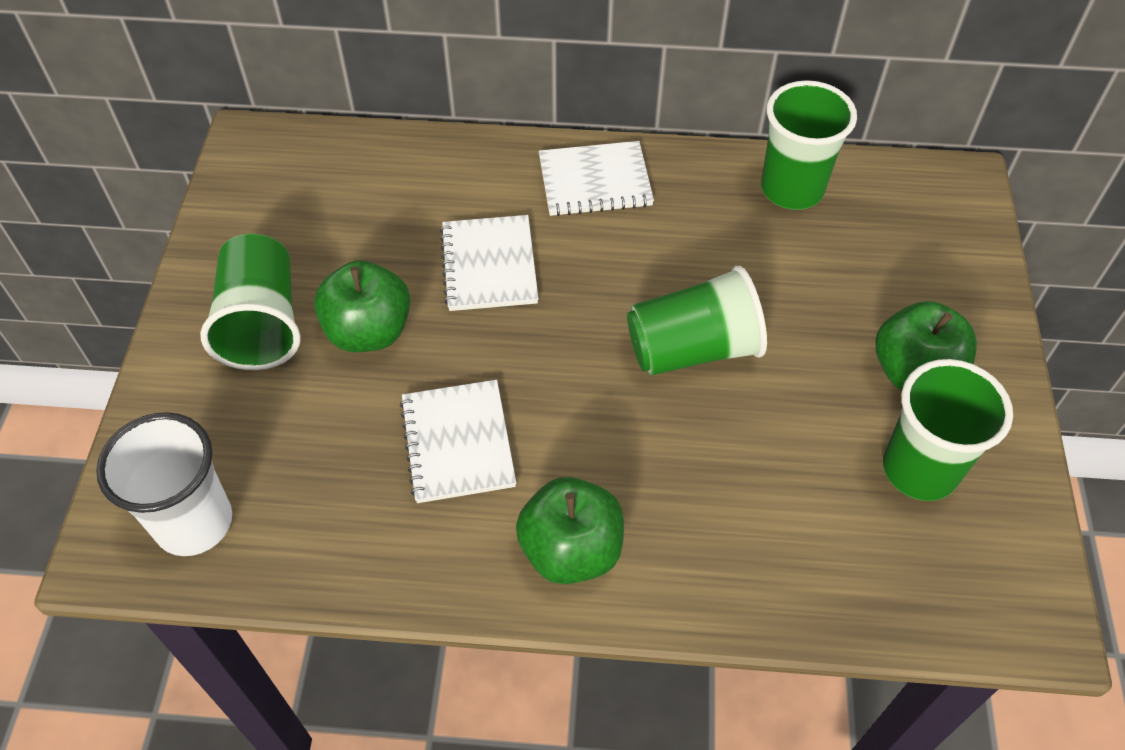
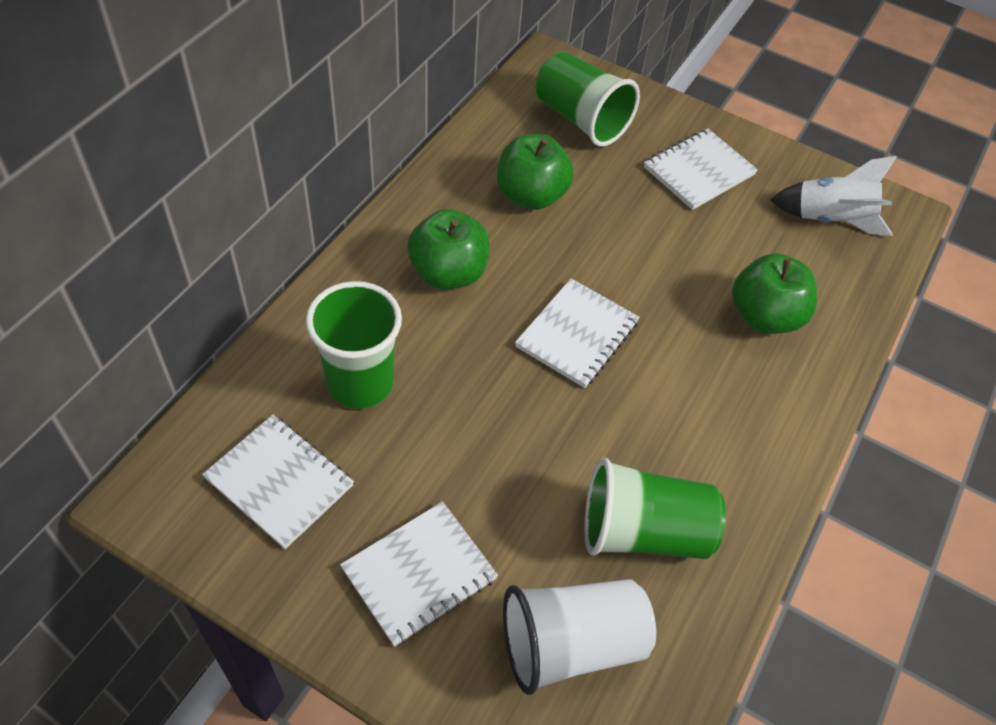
green cup: 4 -> 3
white notebook: 3 -> 4
white rocket: 0 -> 1

